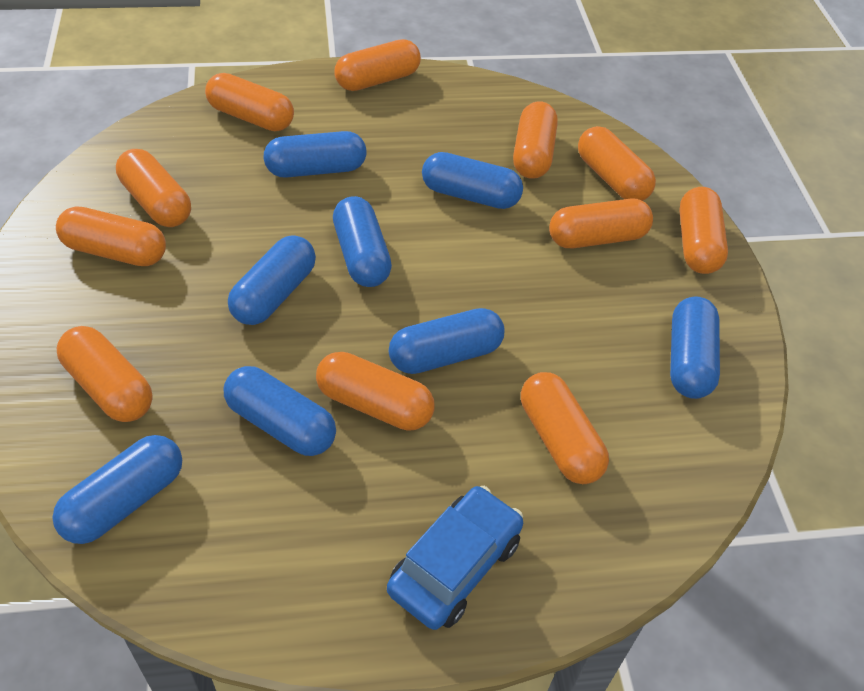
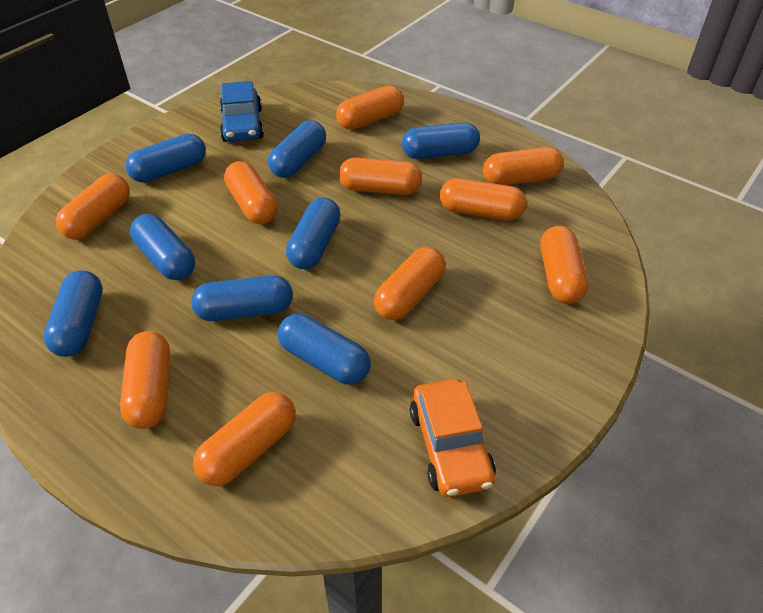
orange capsule: 11 -> 10
orange car: 0 -> 1

